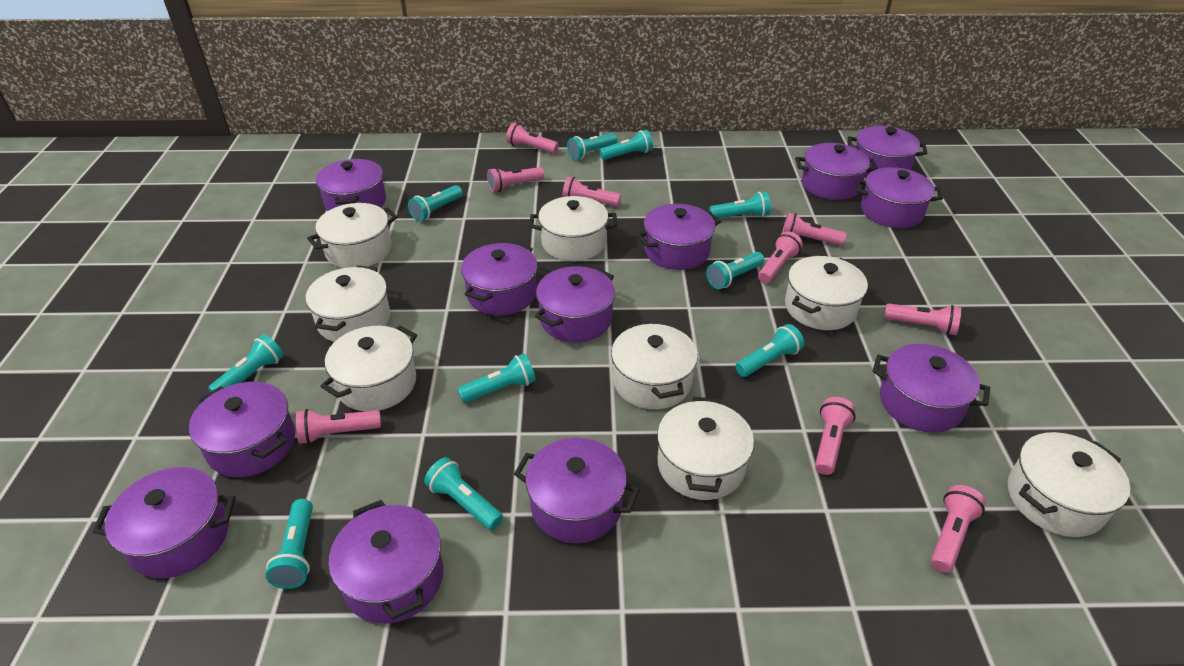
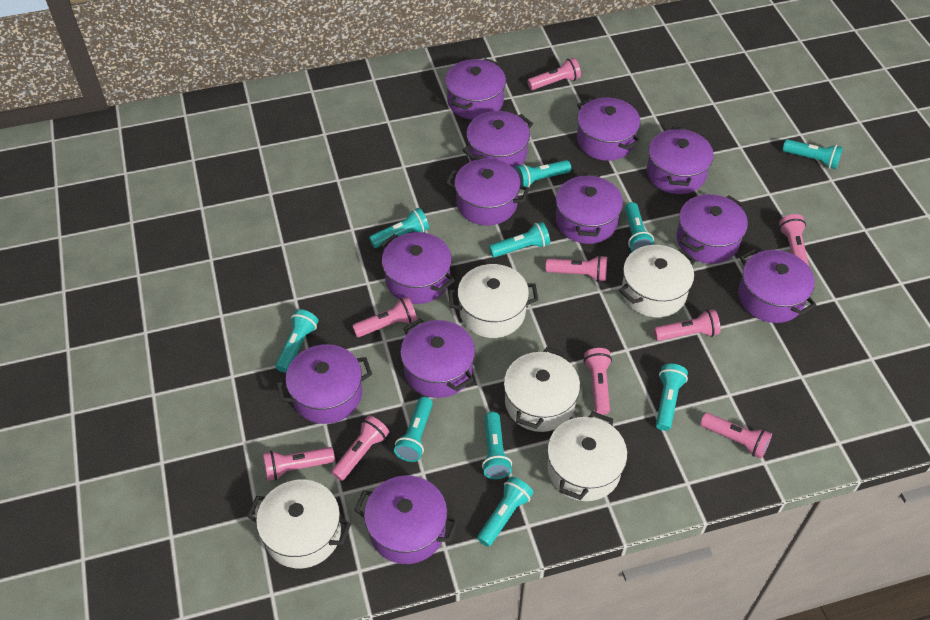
white pot: 8 -> 5

